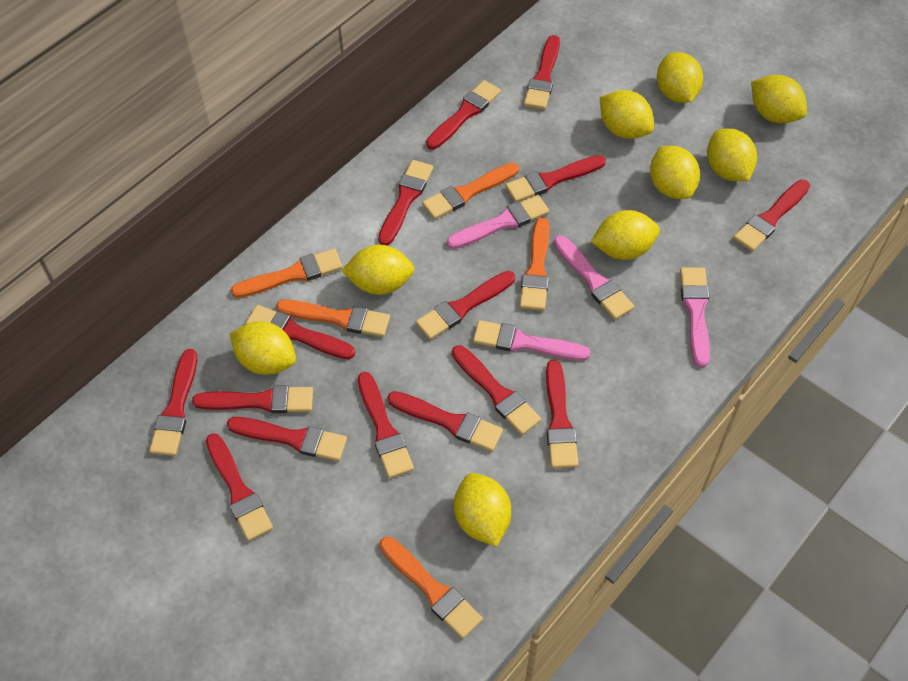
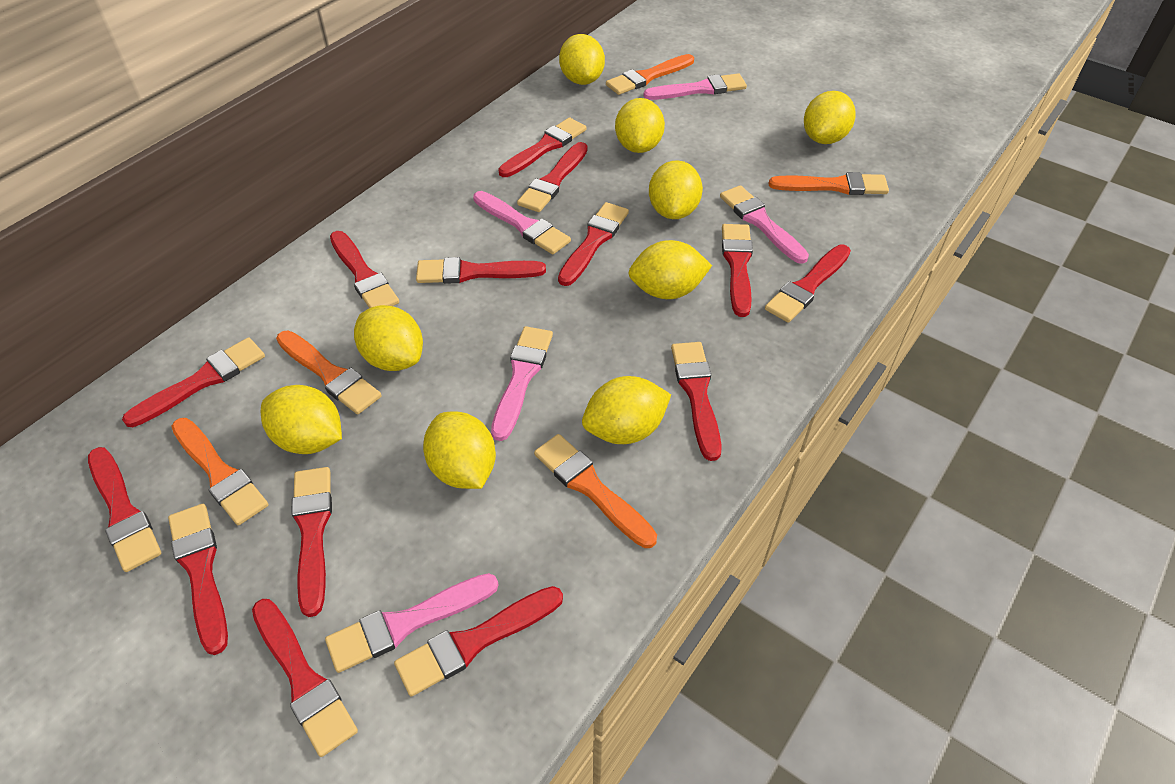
pink brush: 4 -> 5
red brush: 15 -> 14

